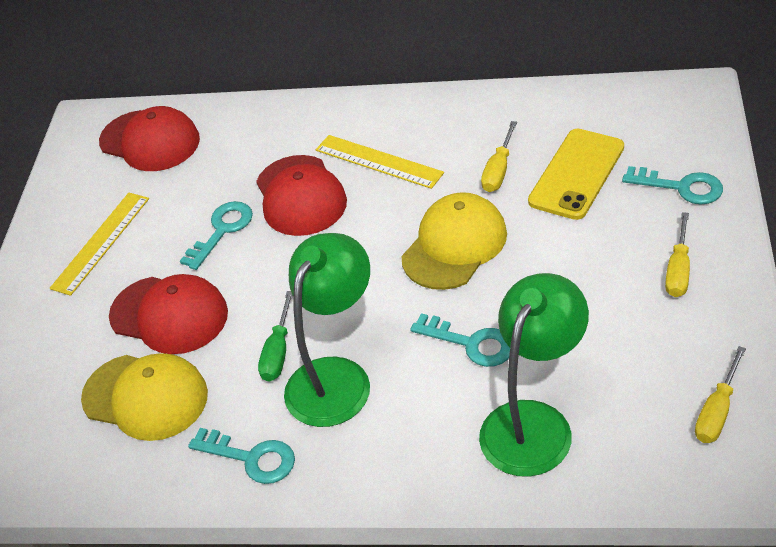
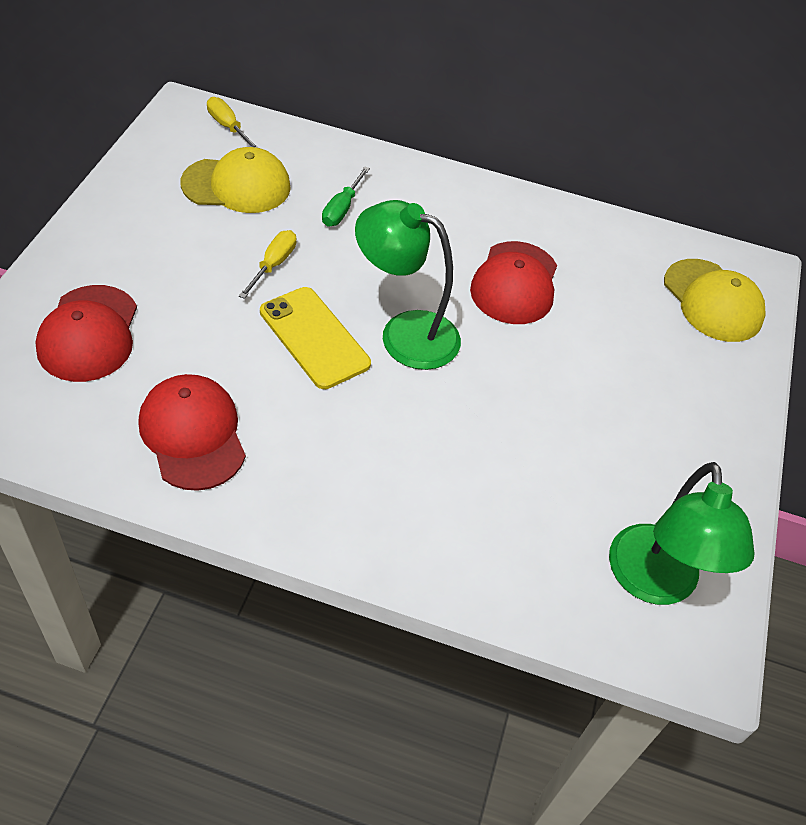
turquoise key: 4 -> 0
yellow ruler: 2 -> 0
yellow screwdriver: 3 -> 2

